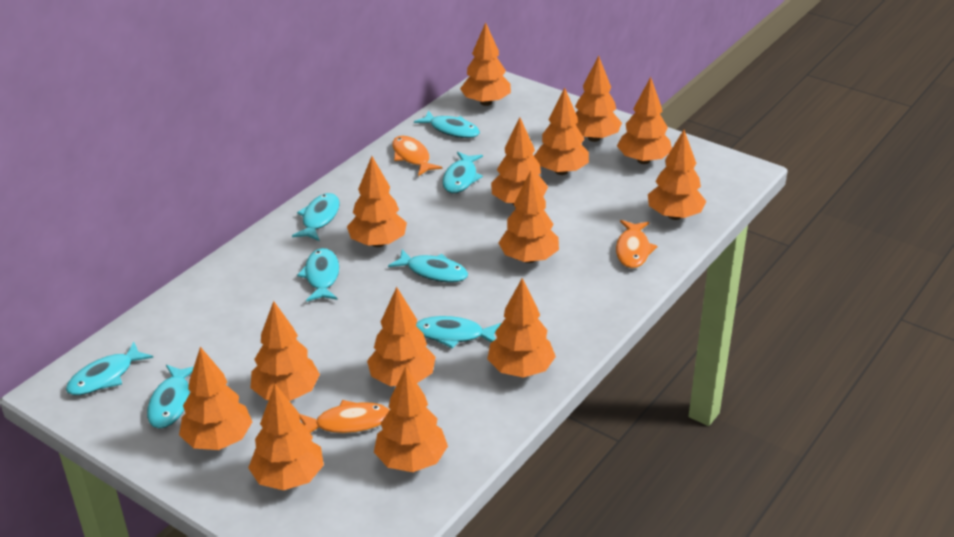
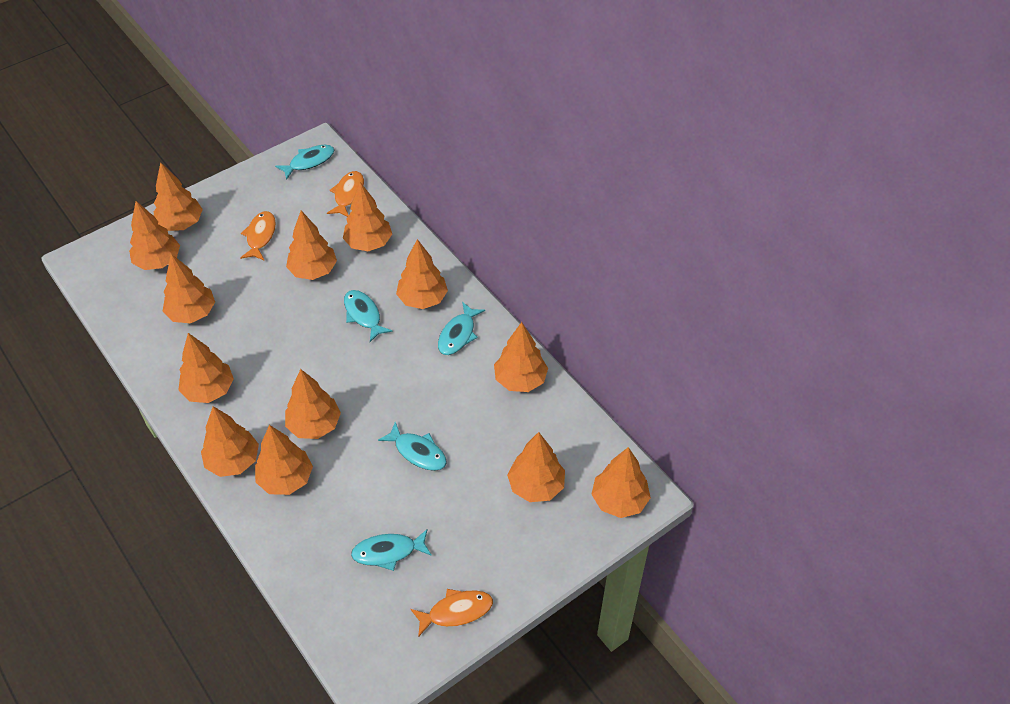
orange tree: 14 -> 13
turquoise fish: 8 -> 5

